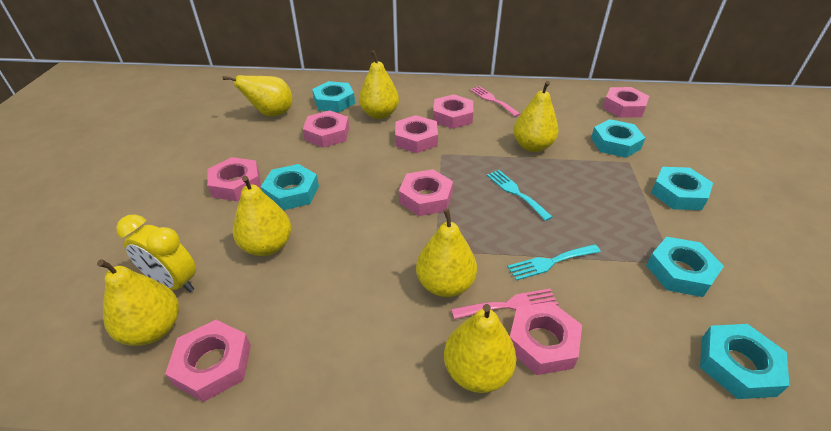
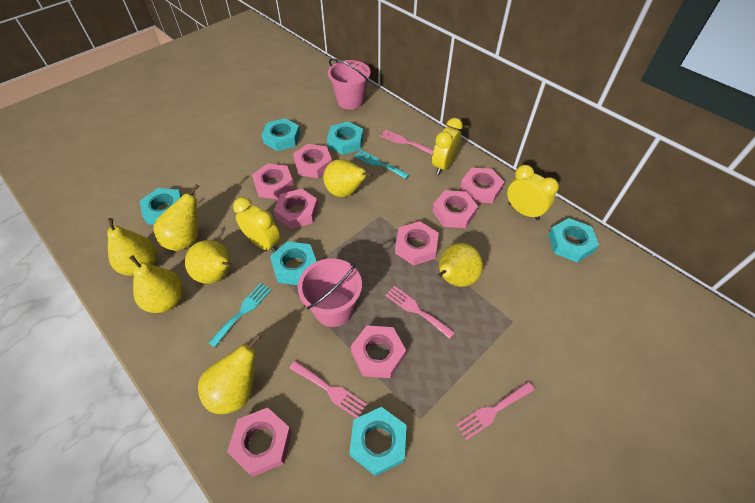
pink bucket: 0 -> 2
pink fork: 2 -> 4
yellow clock: 1 -> 3

